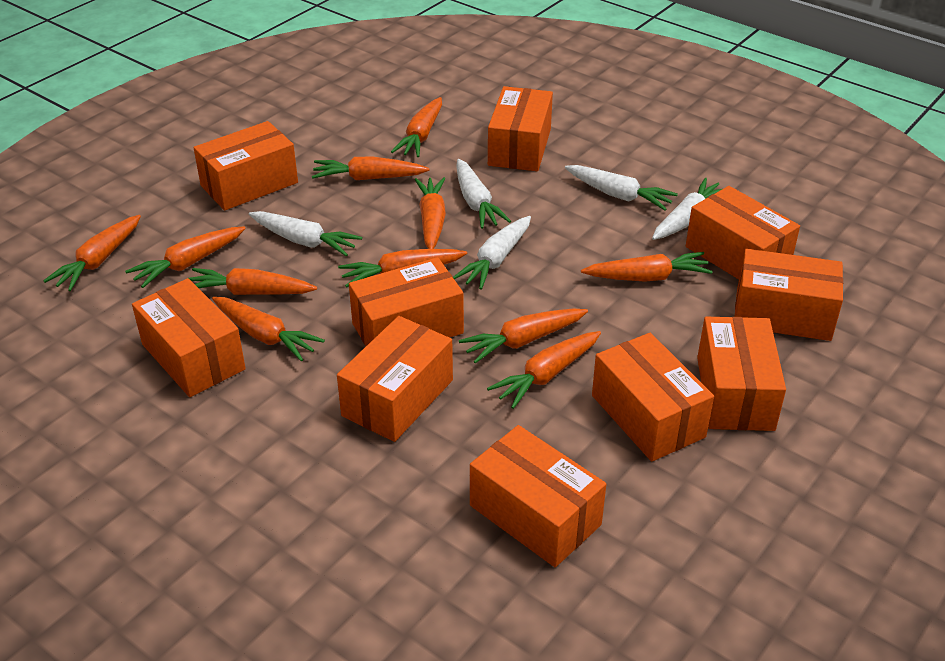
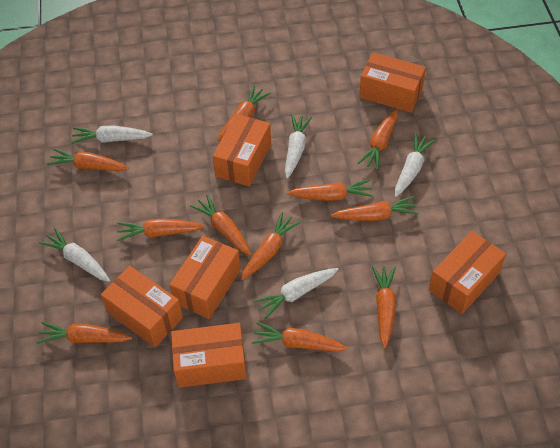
orange box: 10 -> 6

